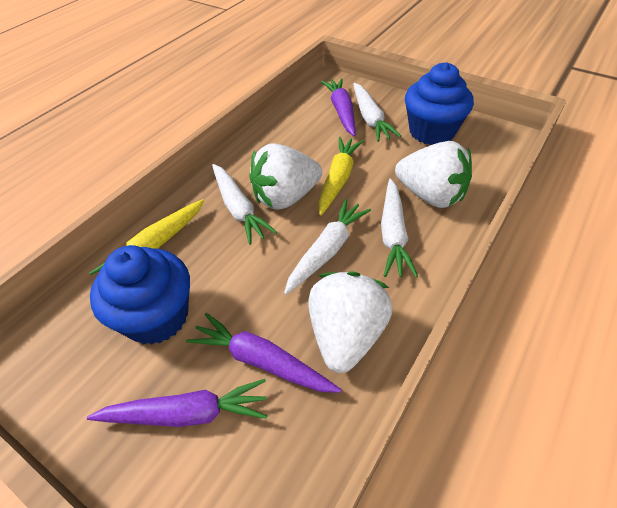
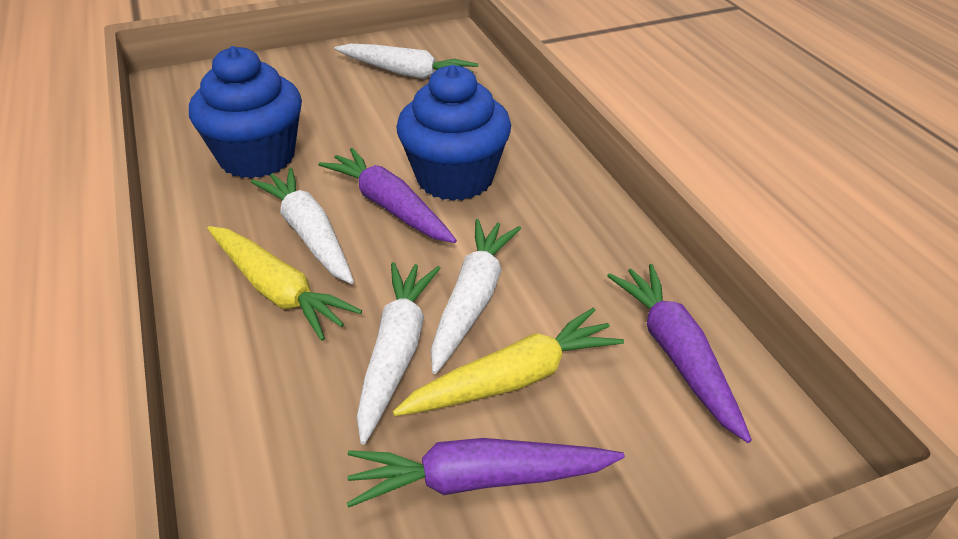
white strawberry: 3 -> 0

